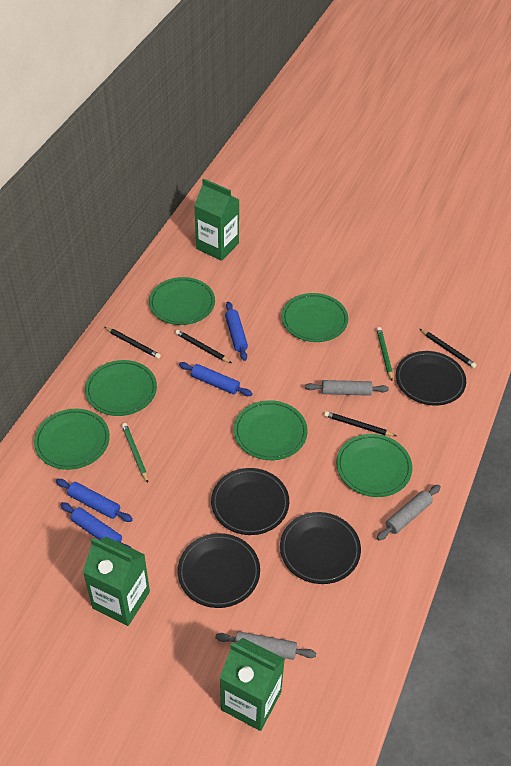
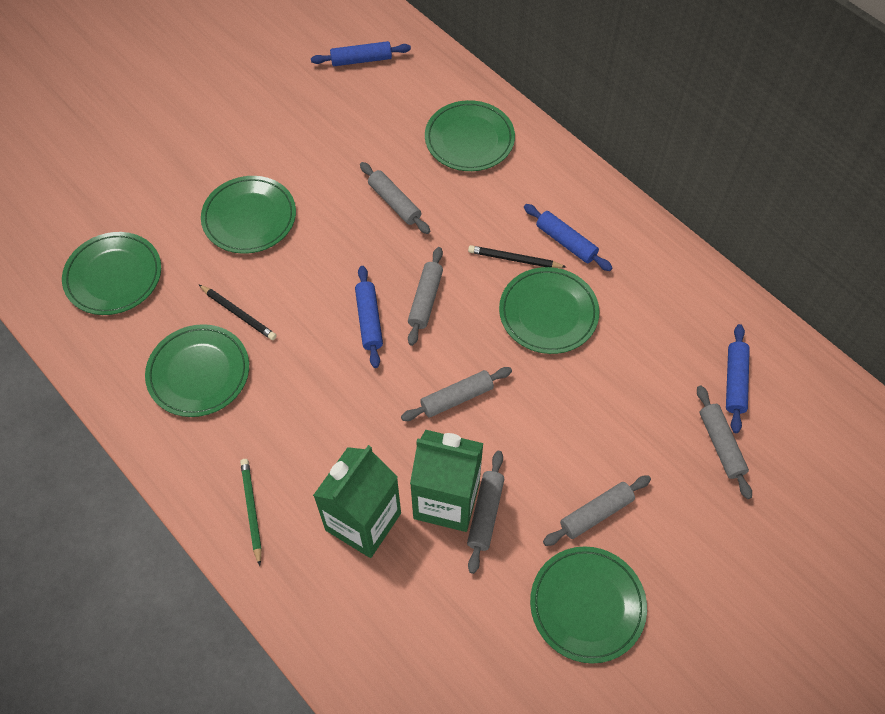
black pencil: 4 -> 2
black plate: 4 -> 0
green carton: 3 -> 2
green pencil: 2 -> 1
grey rolling pin: 3 -> 6

